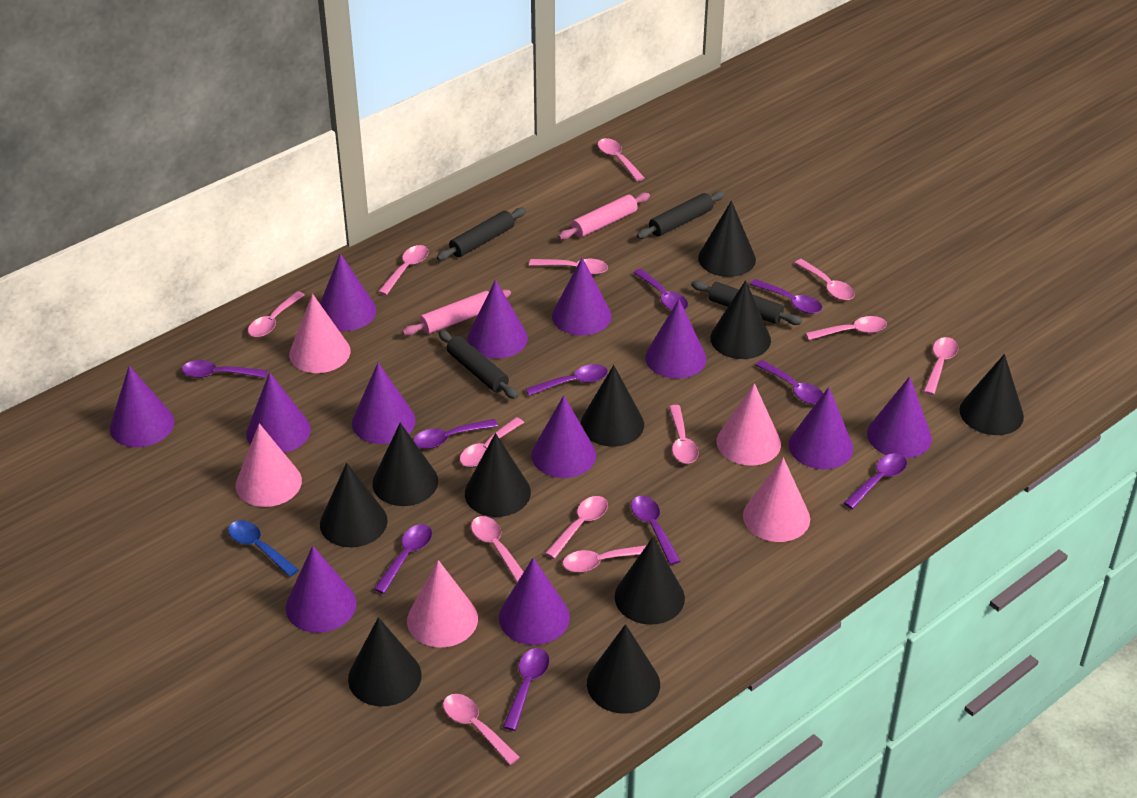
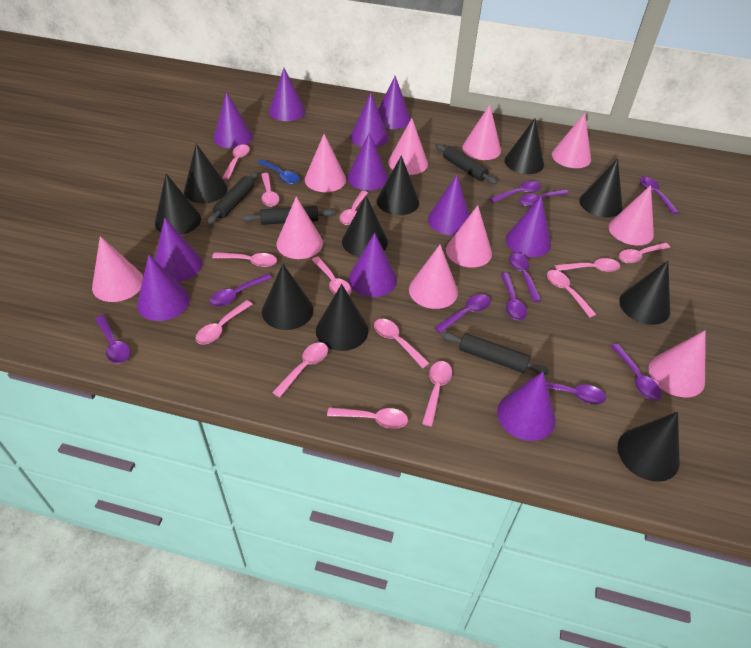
pink cone: 5 -> 10
pink rolling pin: 2 -> 0
purple cone: 12 -> 11

